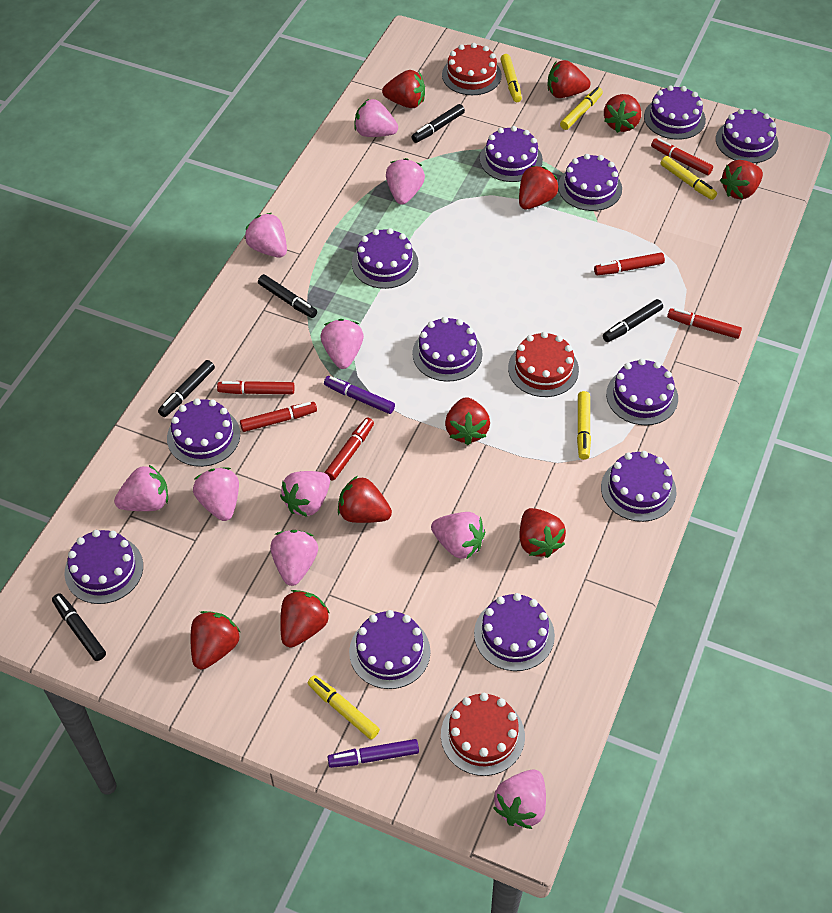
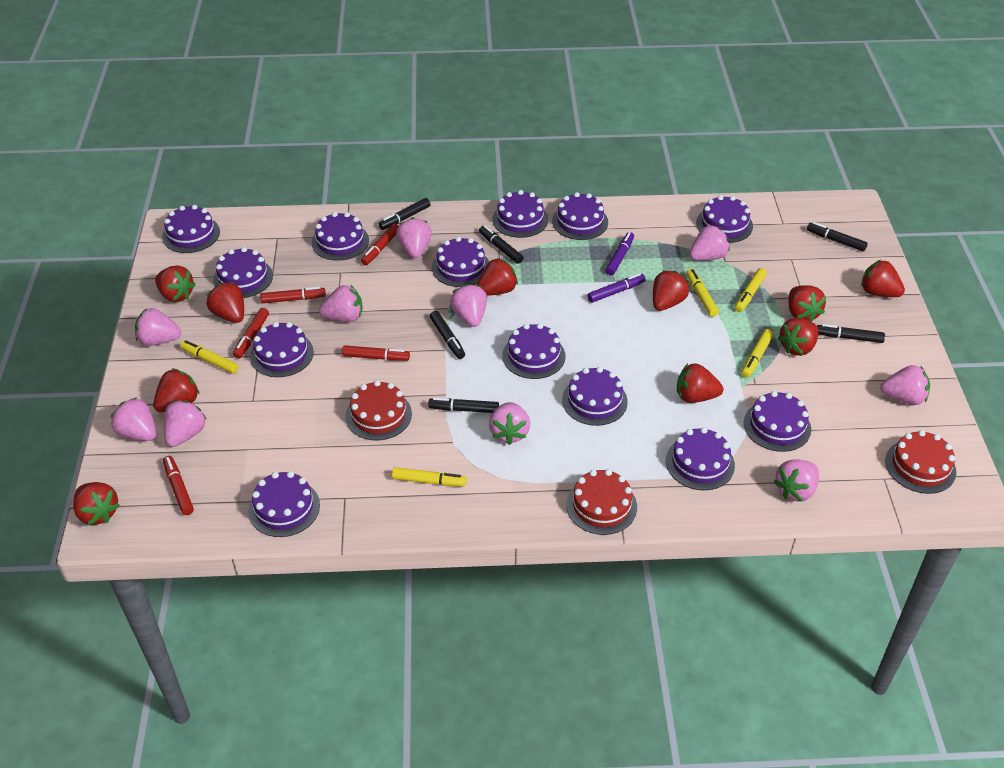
black marker: 5 -> 6
purple cake: 12 -> 13
red marker: 6 -> 5

